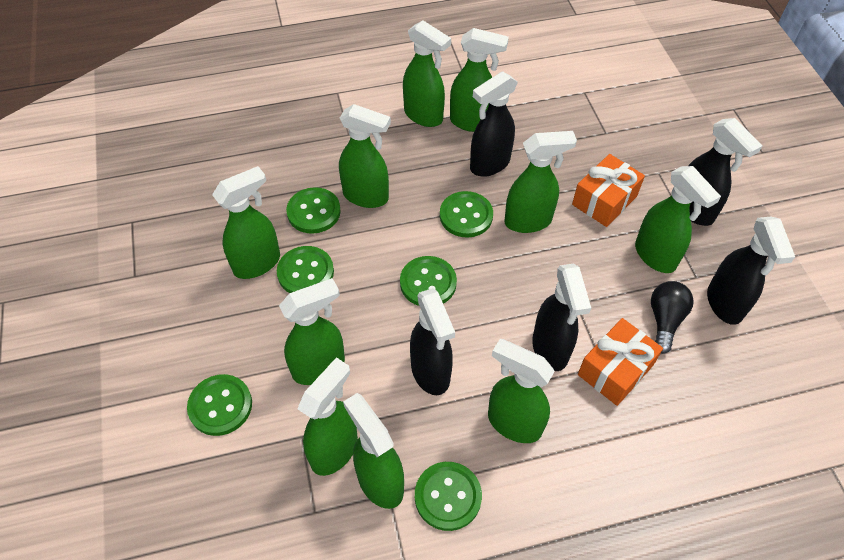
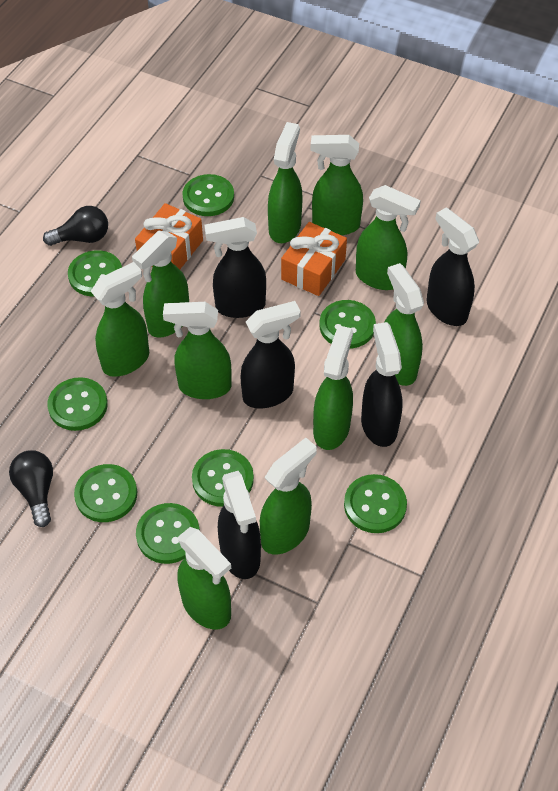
black light bulb: 1 -> 2
green button: 6 -> 8

